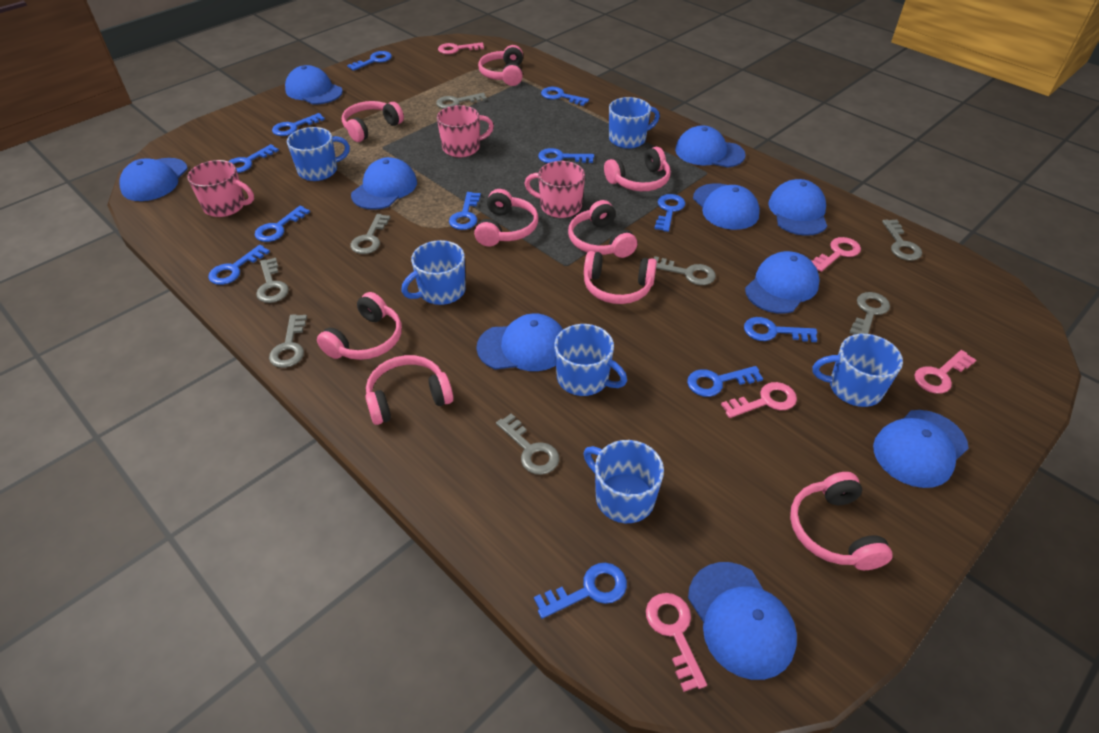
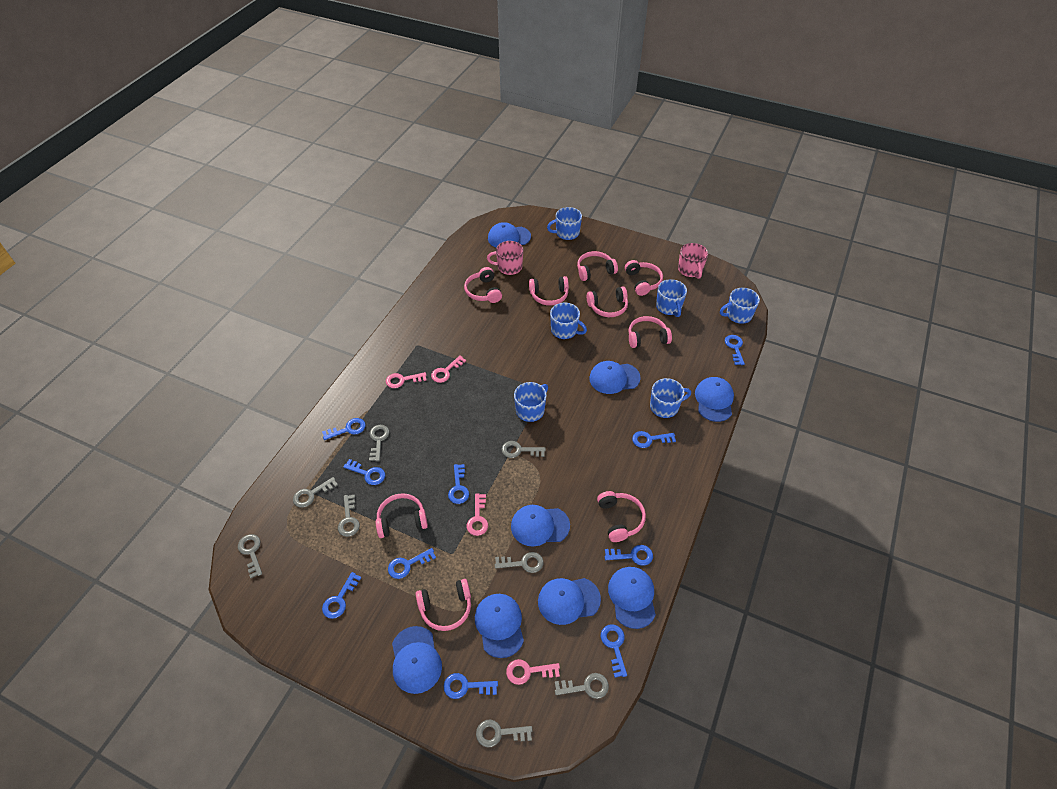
blue cap: 10 -> 8
blue key: 12 -> 10
pink key: 5 -> 4
pink mug: 3 -> 2

